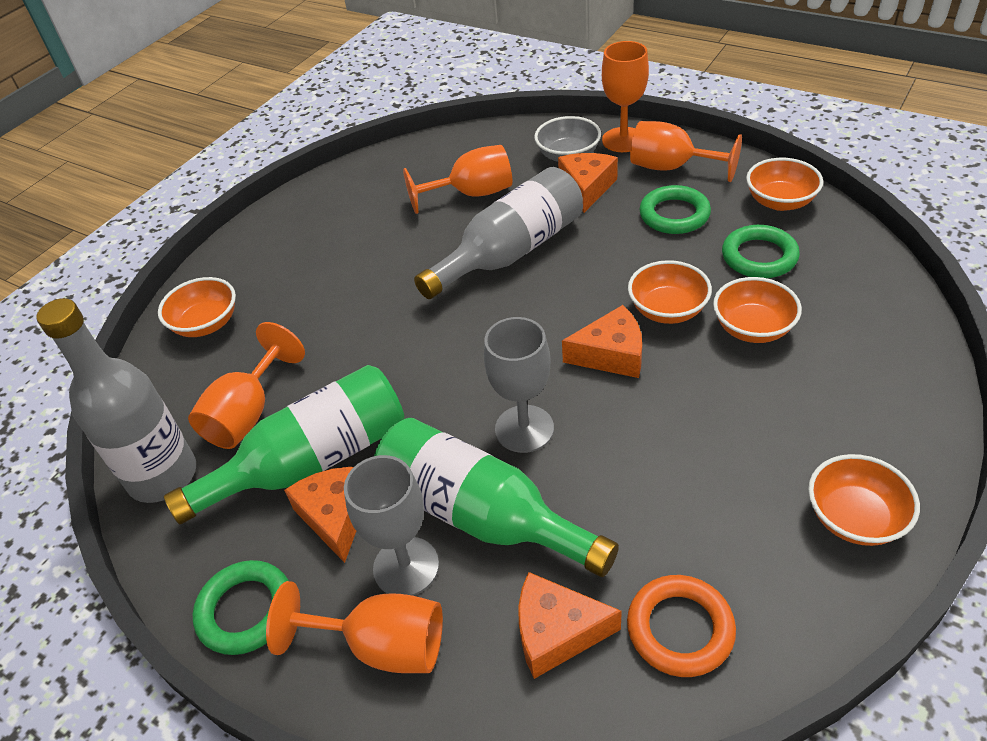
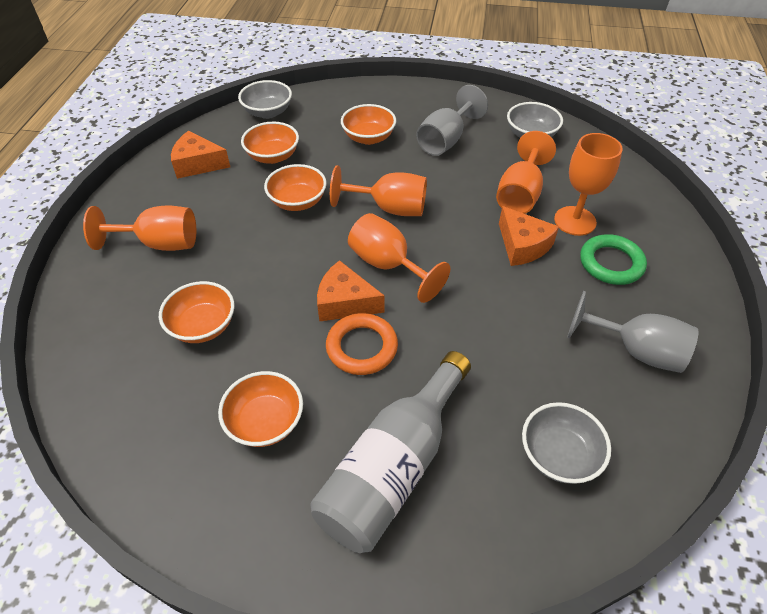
green bottle: 2 -> 0
green ring: 3 -> 1
grey bottle: 2 -> 1
grey bowl: 1 -> 3
orange cheese: 4 -> 3

